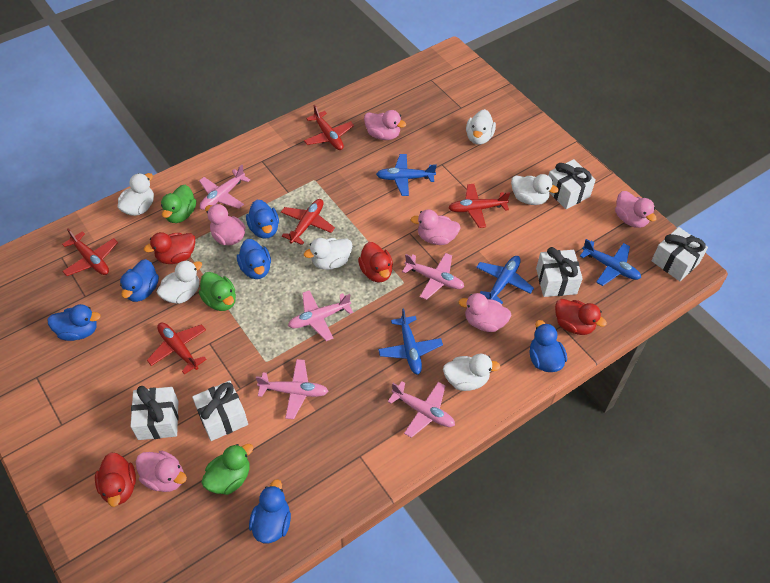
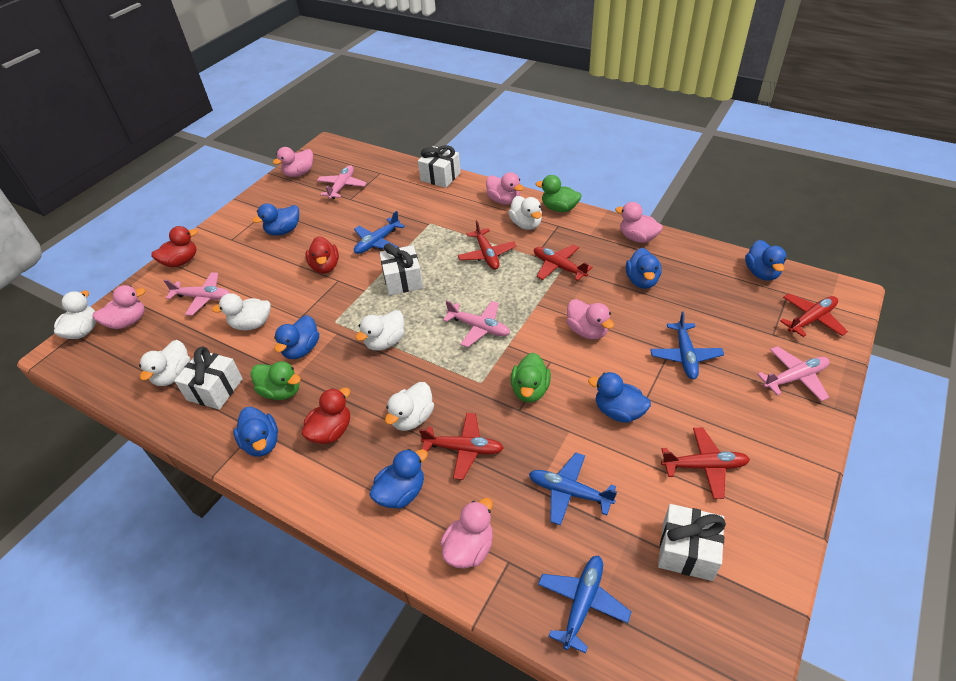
blue duck: 6 -> 7
pink plane: 5 -> 4
red duck: 4 -> 3
white gift: 5 -> 4

